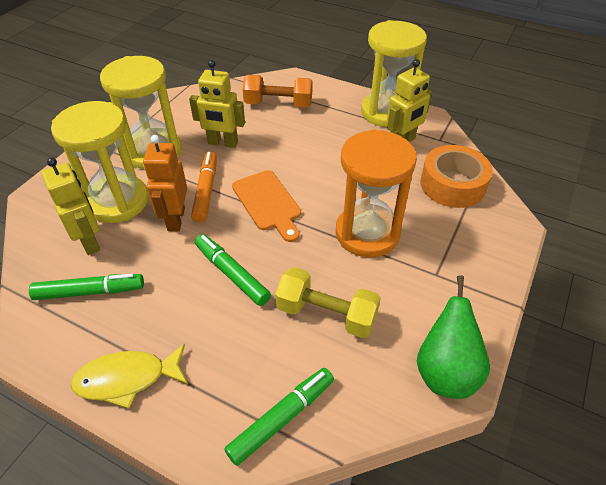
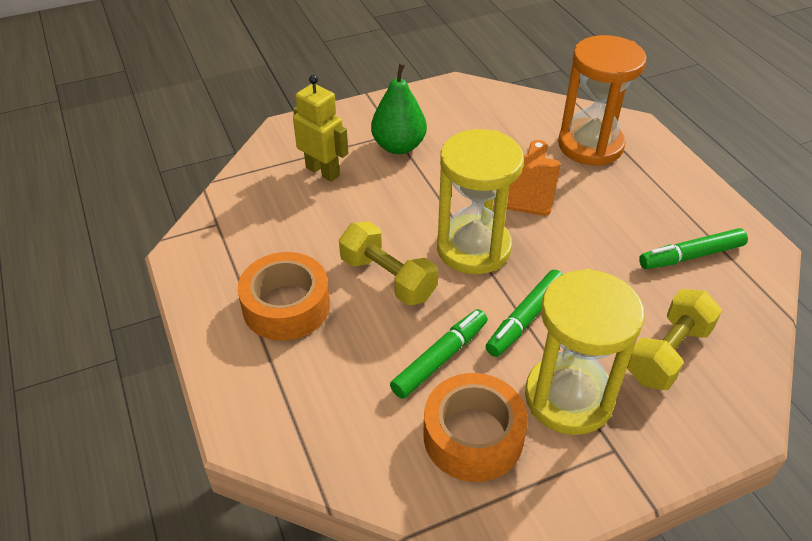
orange dumbbell: 1 -> 0
orange marker: 1 -> 0
orange robot: 1 -> 0
orange tape: 1 -> 2
yellow dumbbell: 1 -> 2
yellow fish: 1 -> 0
yellow hourglass: 3 -> 2
yellow robot: 3 -> 1

